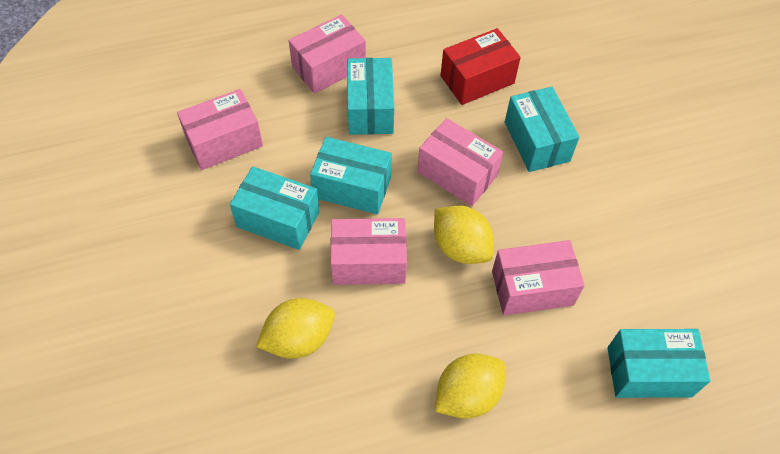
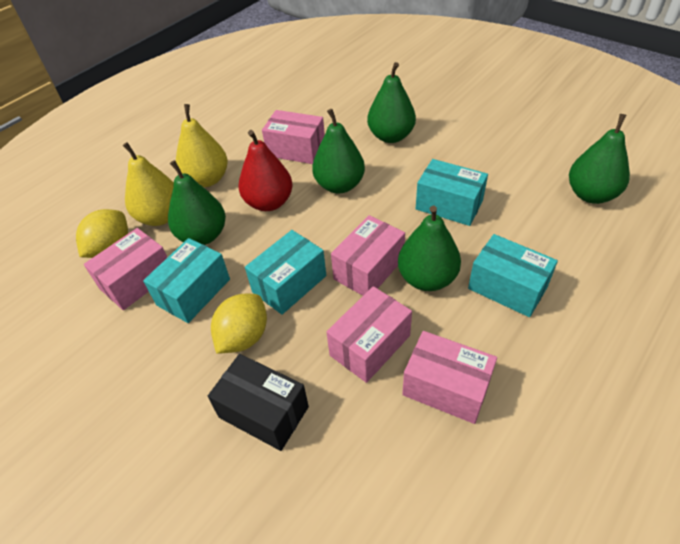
black box: 0 -> 1
green pear: 0 -> 5
red box: 1 -> 0
red pear: 0 -> 1
turquoise box: 5 -> 4
yellow lemon: 3 -> 2
yellow pear: 0 -> 2

